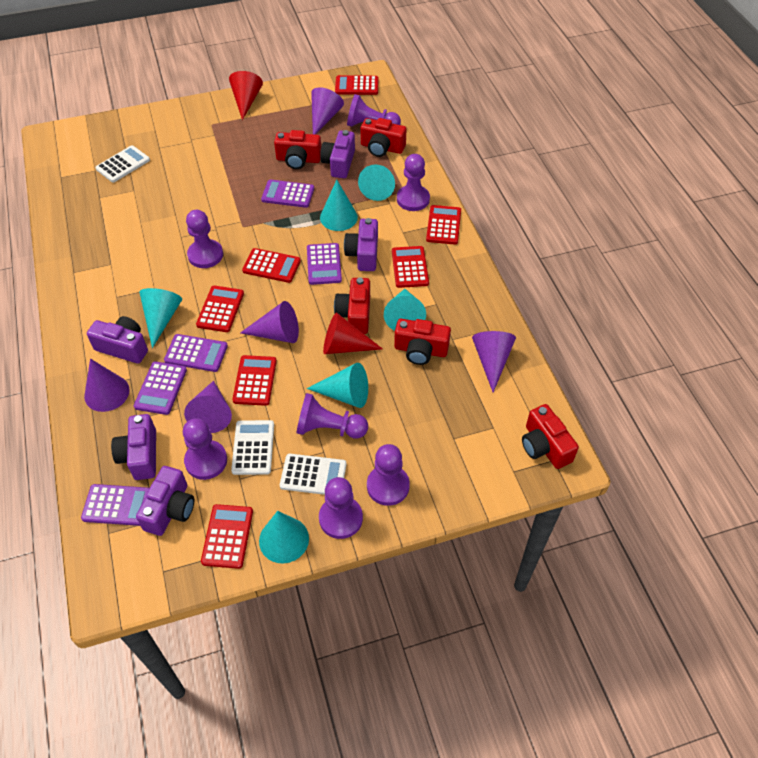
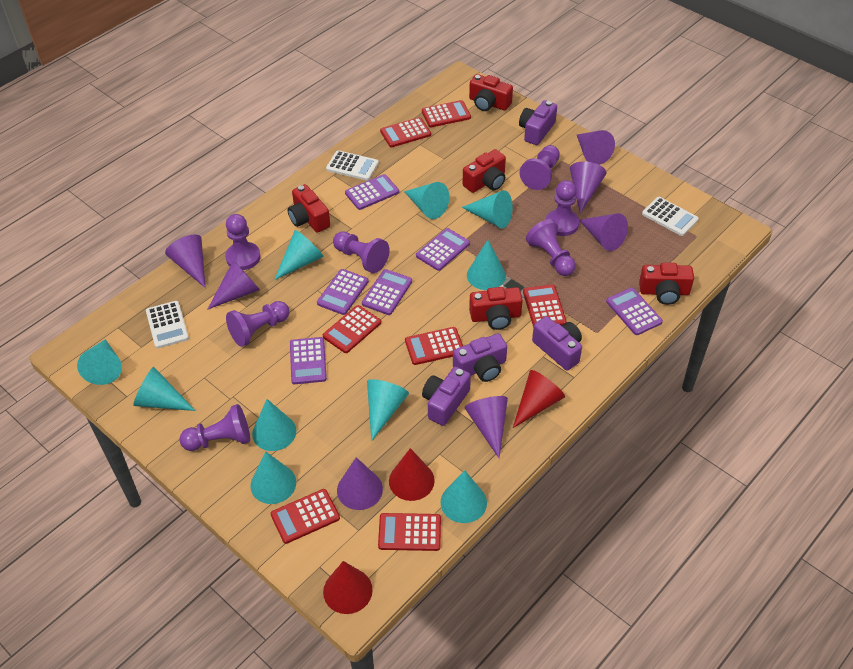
purple calculator: 5 -> 6
purple camera: 5 -> 4
purple cone: 5 -> 7
red cone: 2 -> 3
turquoise cone: 6 -> 10

